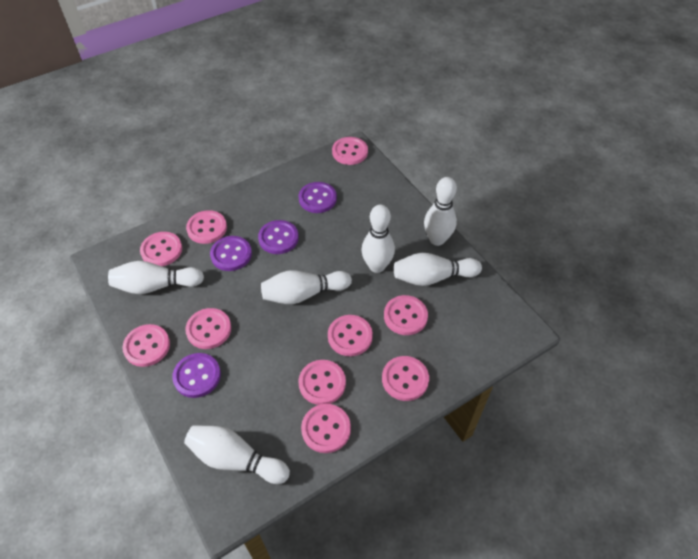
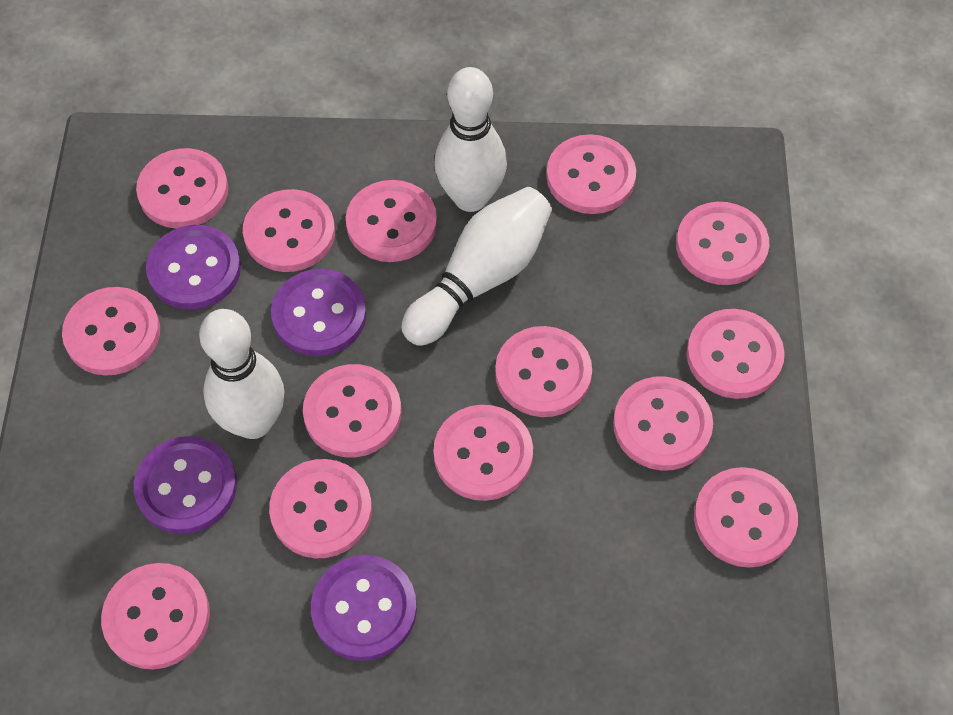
pink button: 10 -> 14
white bowling pin: 6 -> 3

